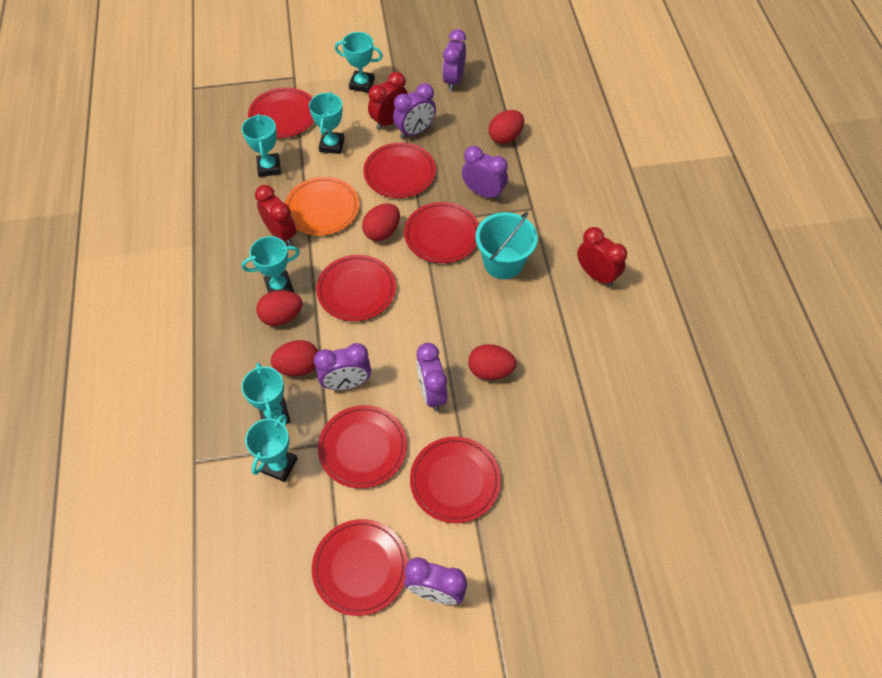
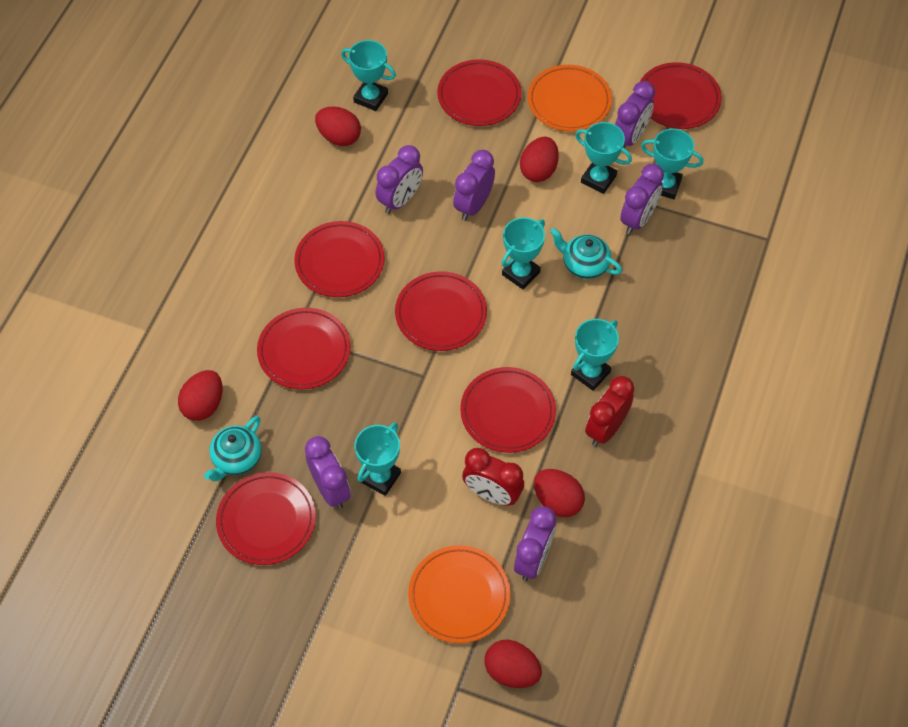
orange plate: 1 -> 2
red clock: 3 -> 2
turquoise bucket: 1 -> 0
turquoise teapot: 0 -> 2

